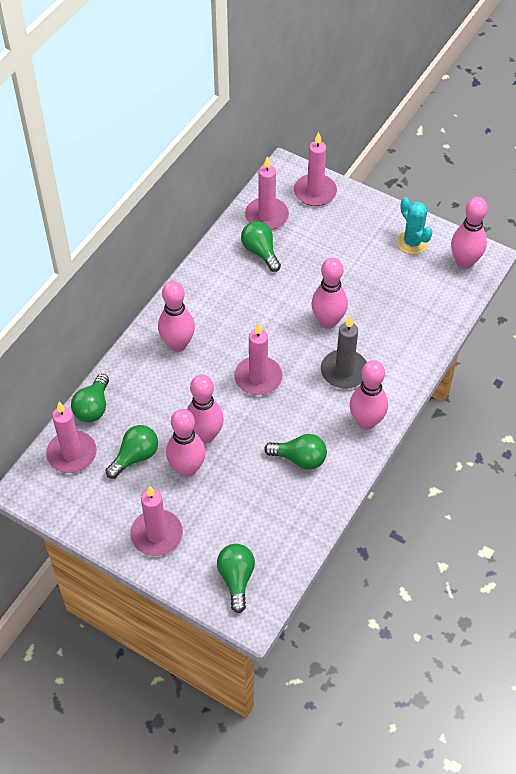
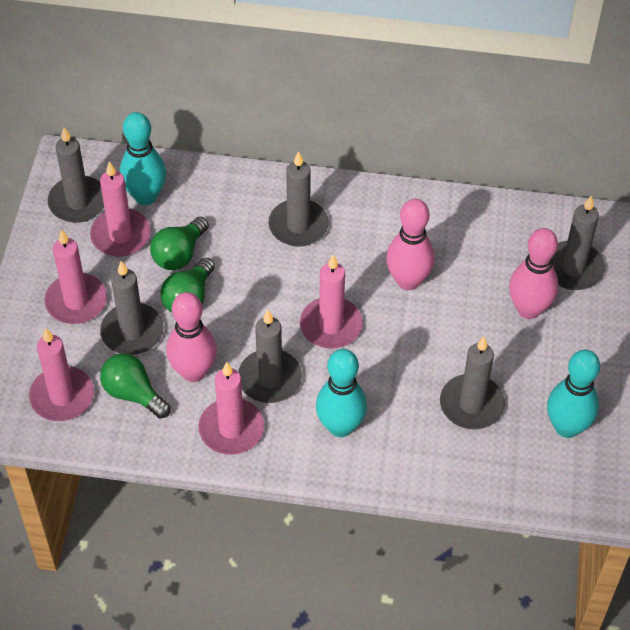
green light bulb: 5 -> 3
grey candle: 1 -> 6
pink bowling pin: 6 -> 3
turquoise bowling pin: 0 -> 3
turquoise cactus: 1 -> 0

